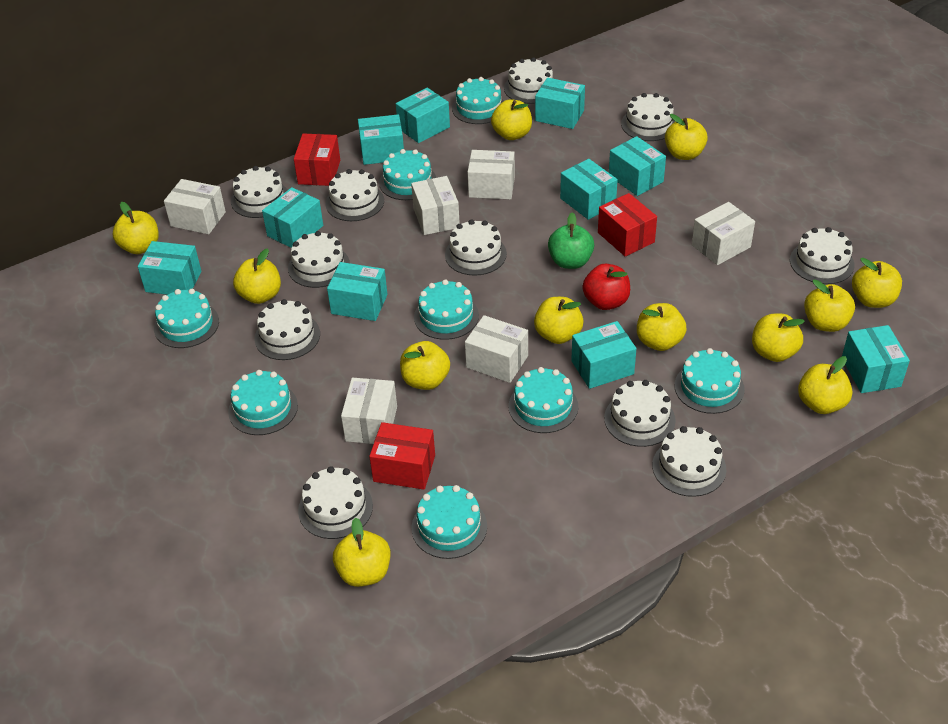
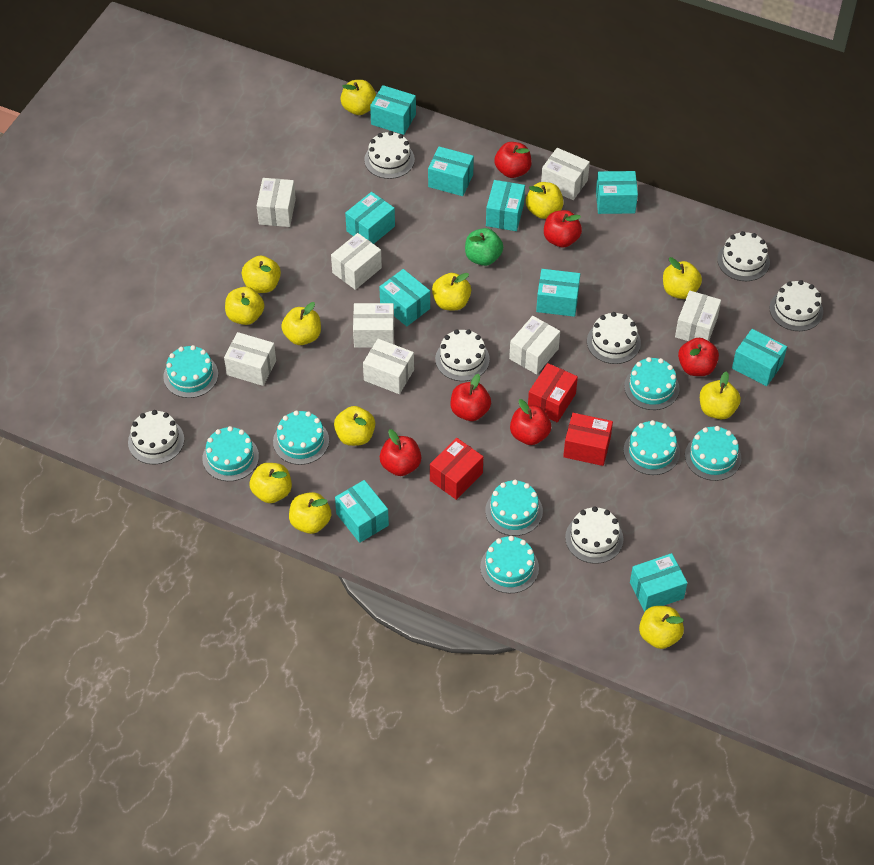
red apple: 1 -> 6
white box: 6 -> 8
white cake: 11 -> 7

